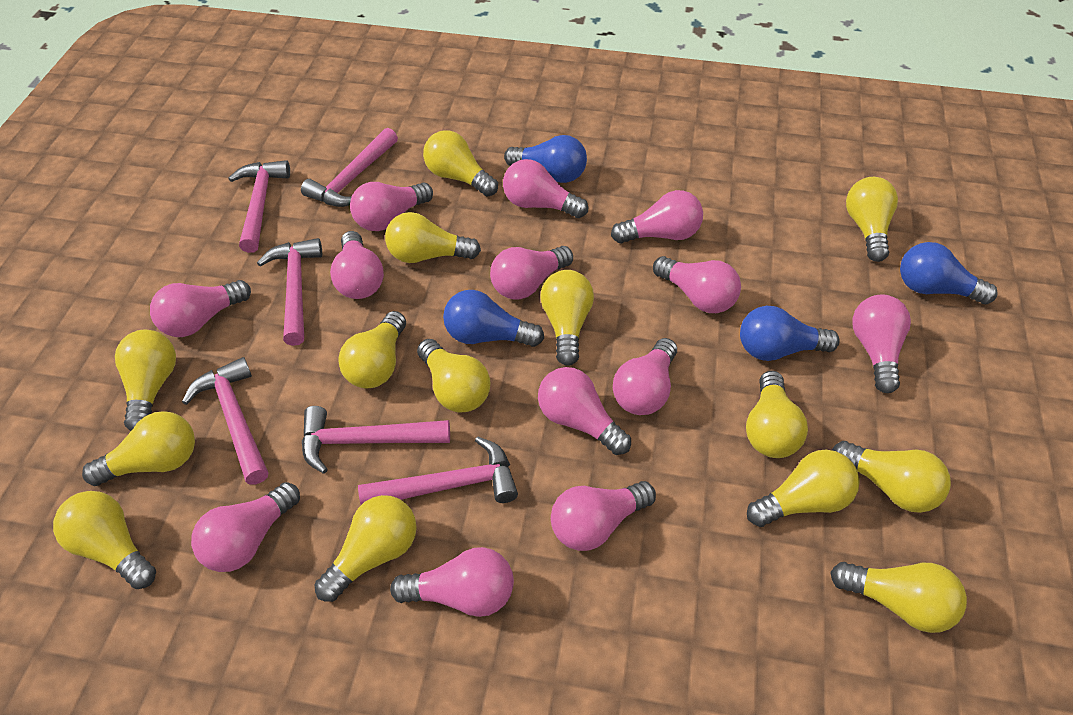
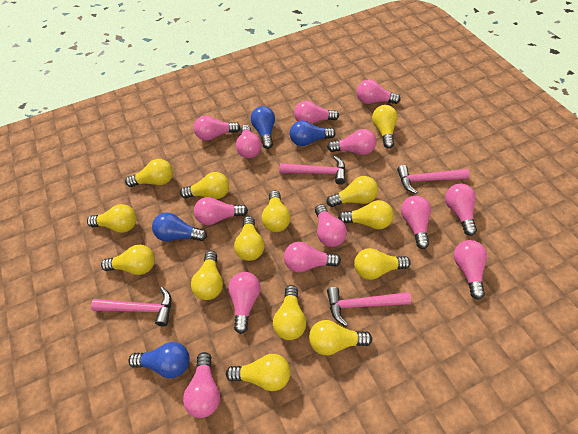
pink hammer: 6 -> 4

